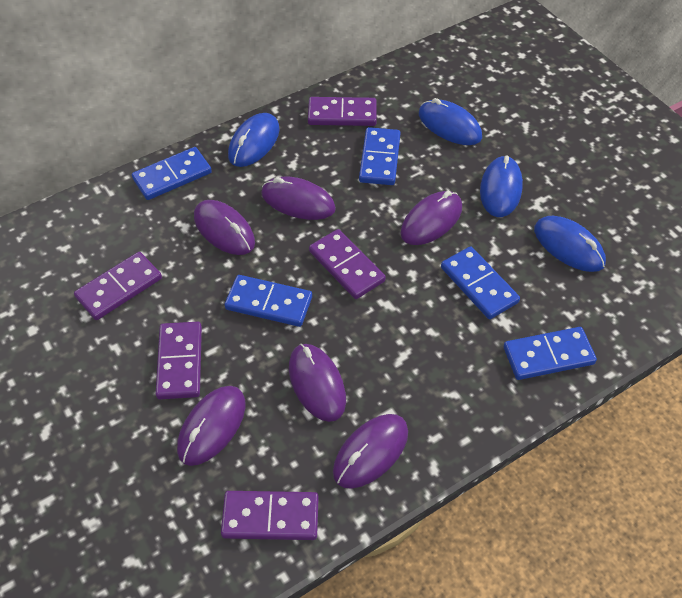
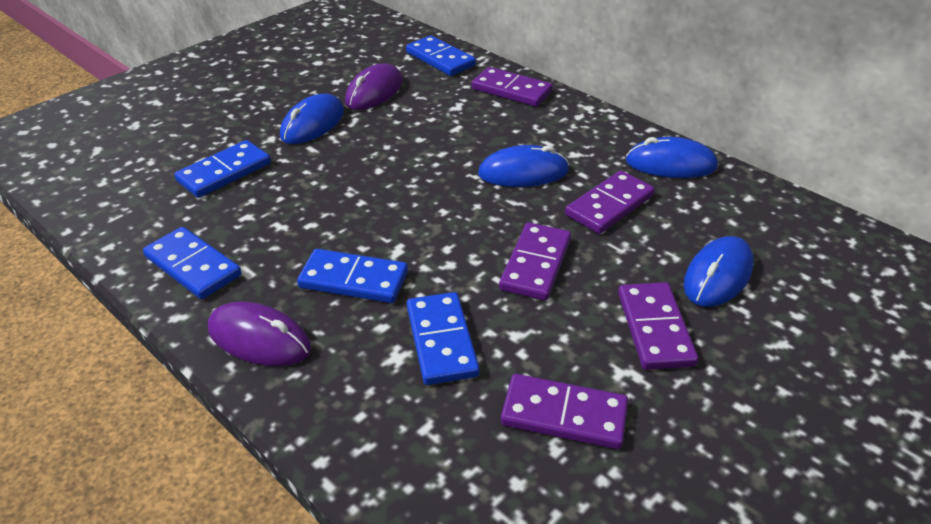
purple mouse: 6 -> 2

